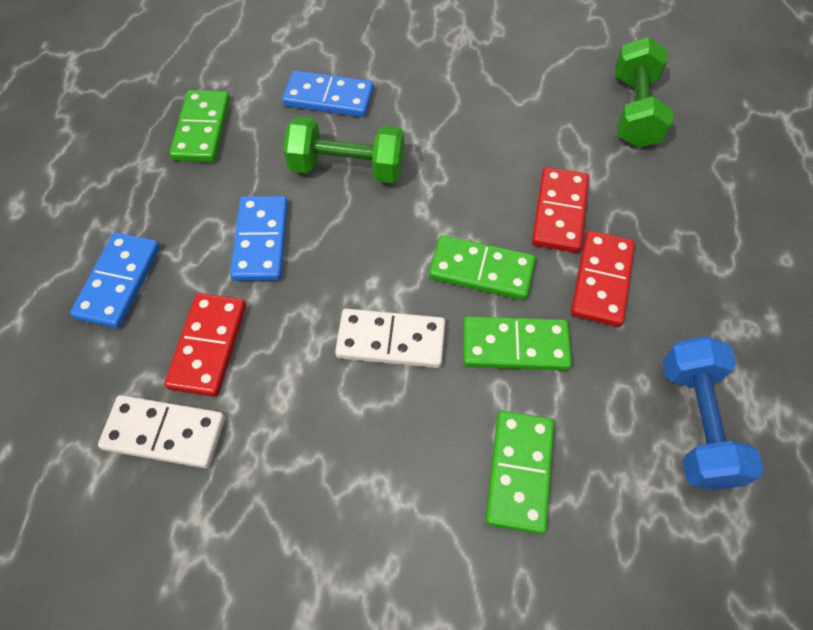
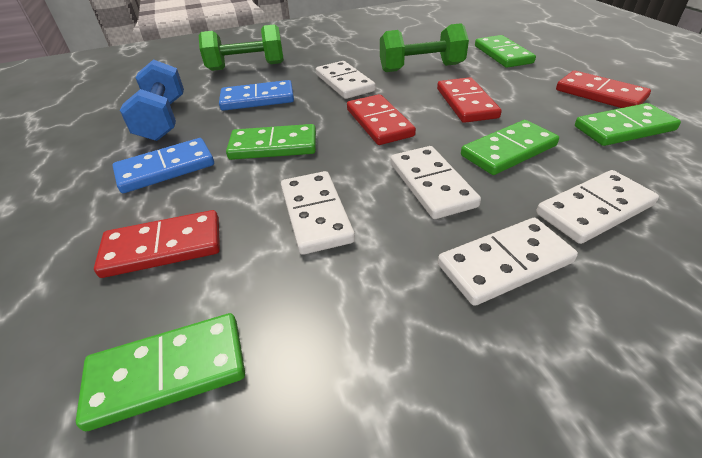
blue domino: 3 -> 2
green domino: 4 -> 5
red domino: 3 -> 4
white domino: 2 -> 5

